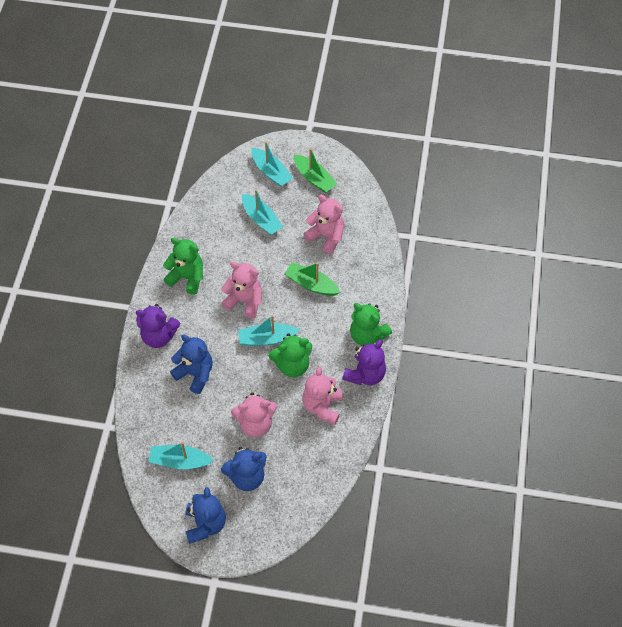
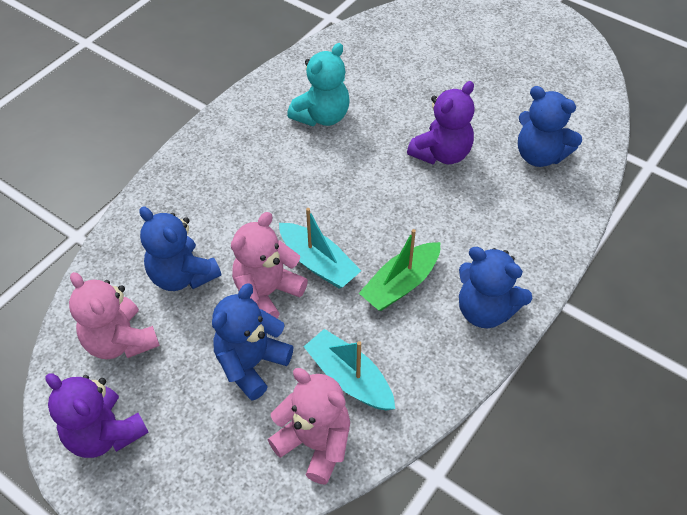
blue teddy bear: 3 -> 4
green boat: 2 -> 1
green teddy bear: 3 -> 0
pink teddy bear: 4 -> 3
turquoise boat: 4 -> 2
turquoise teddy bear: 0 -> 1

